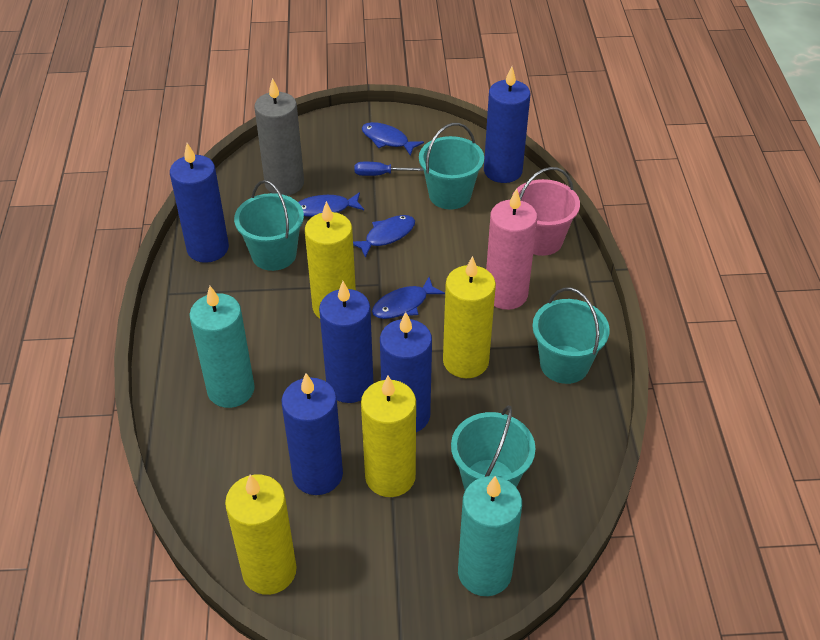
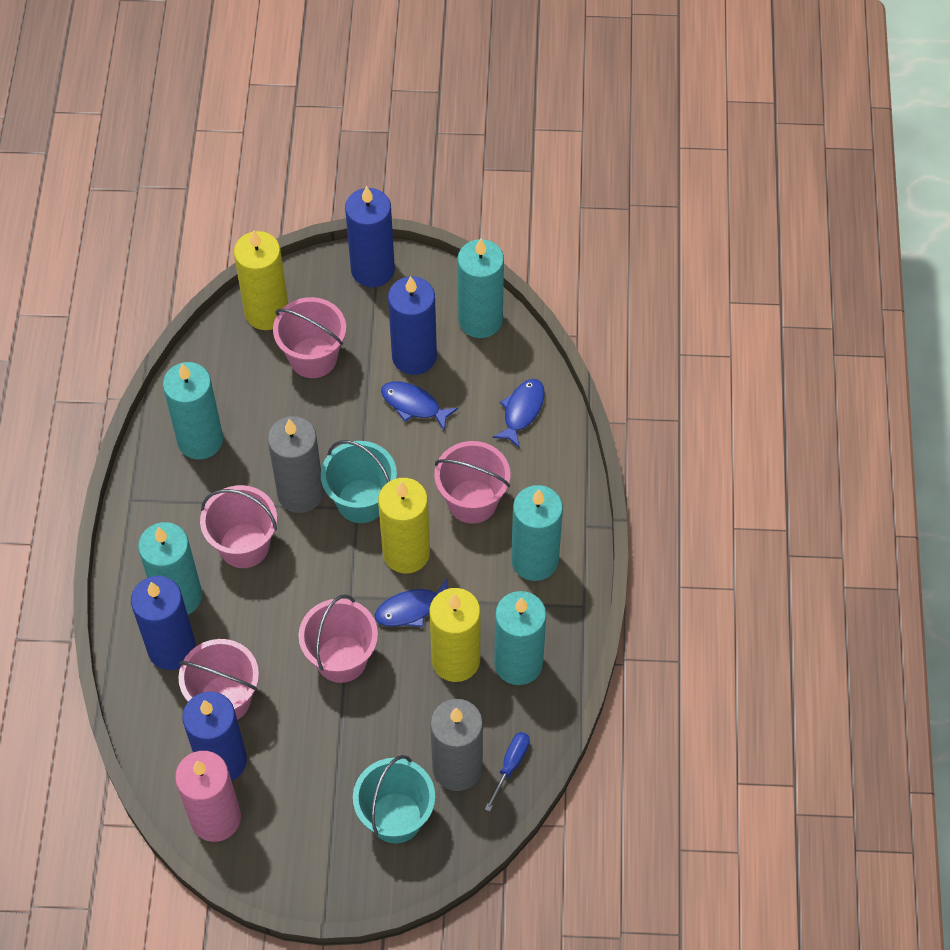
blue candle: 5 -> 4
blue fish: 4 -> 3
grey candle: 1 -> 2
pink bucket: 1 -> 5
turquoise bucket: 4 -> 2
turquoise candle: 2 -> 5
yellow candle: 4 -> 3

